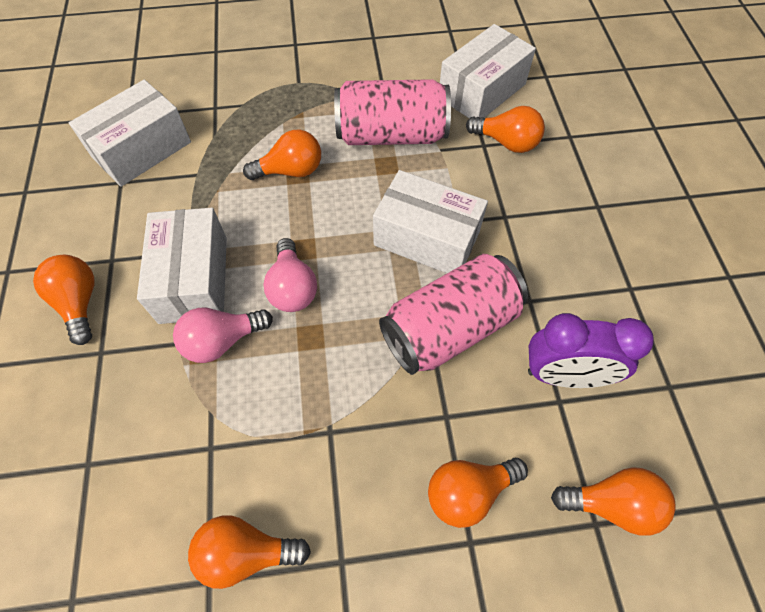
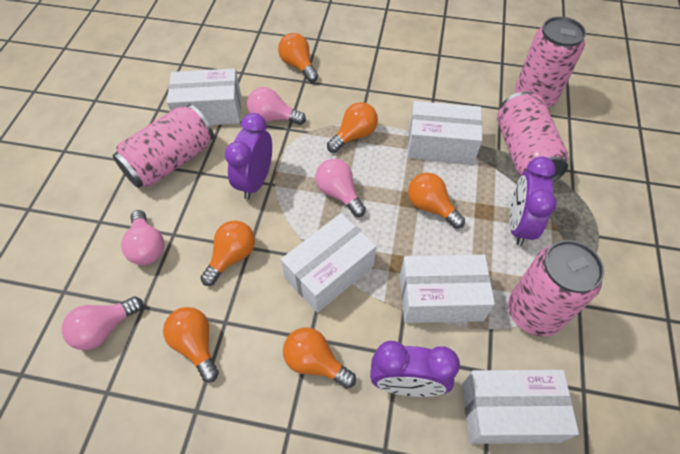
pink can: 2 -> 4
pink light bulb: 2 -> 4
purple clock: 1 -> 3
white box: 4 -> 5

